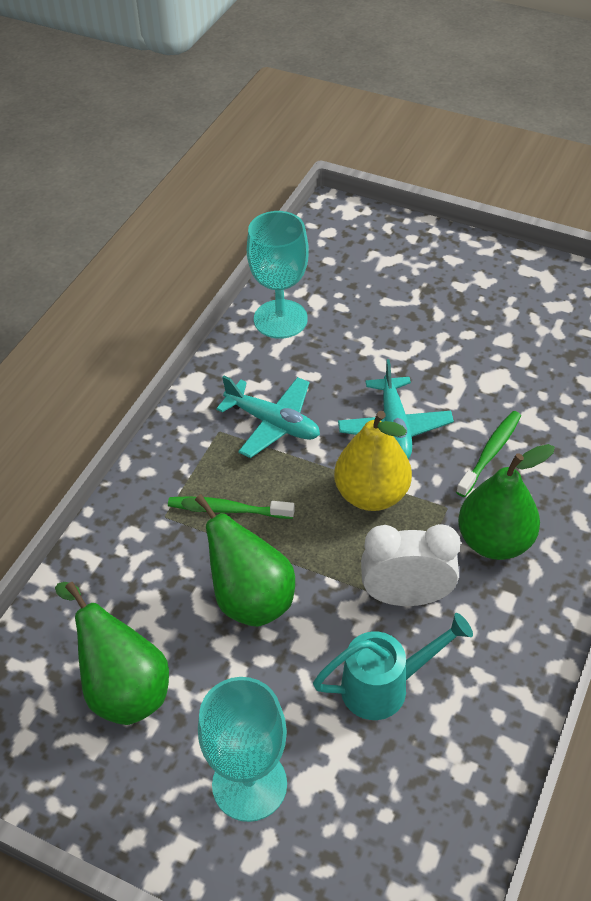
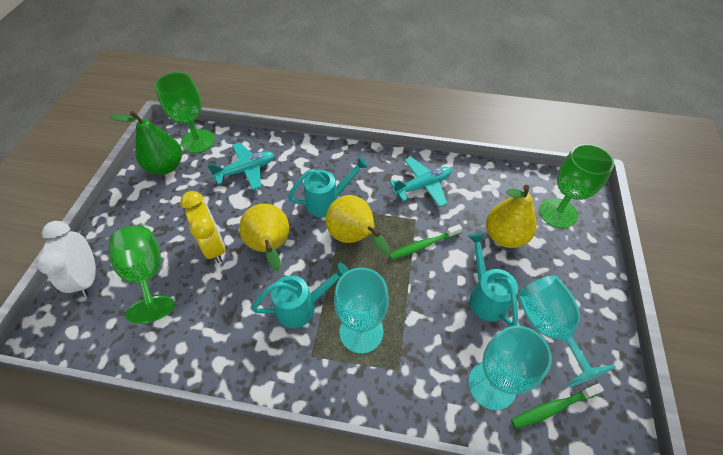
green goblet: 0 -> 3
green pear: 3 -> 1
turquoise goblet: 2 -> 3
turquoise watering can: 1 -> 3
yellow clock: 0 -> 1
yellow pear: 1 -> 3

